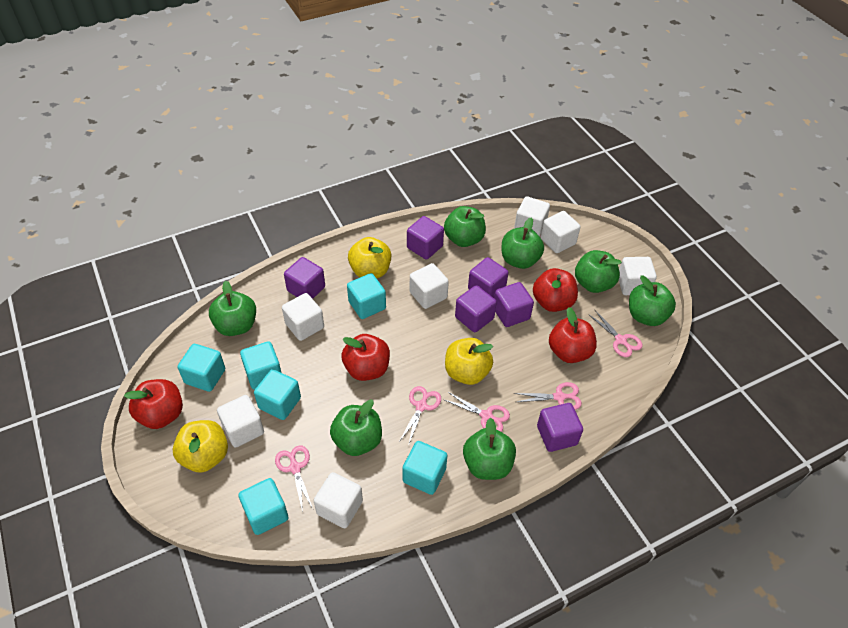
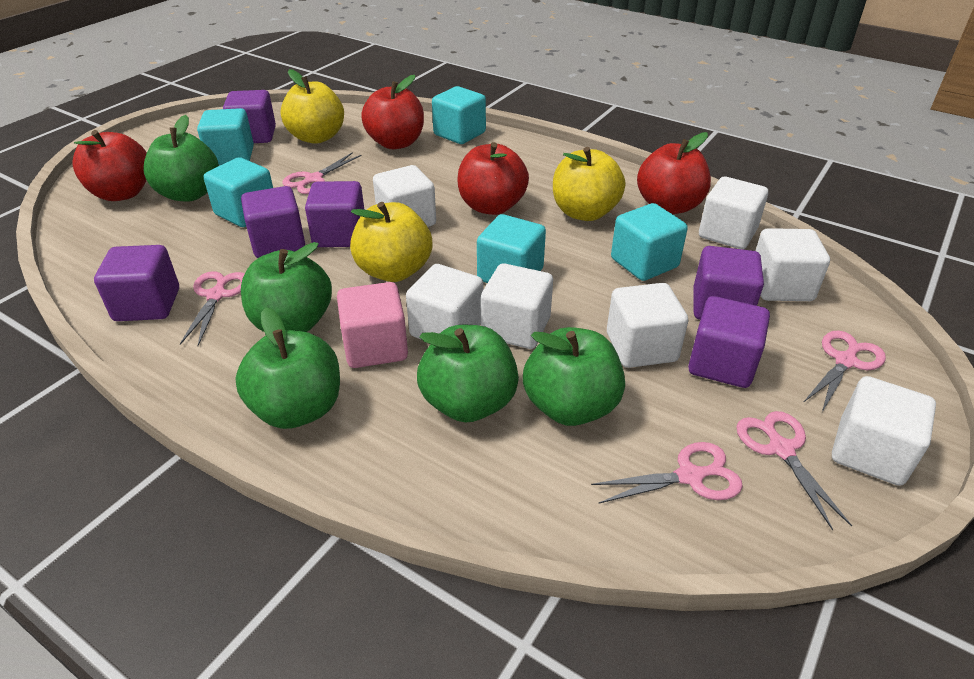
green apple: 7 -> 5
pink cube: 0 -> 1
turquoise cube: 6 -> 5

